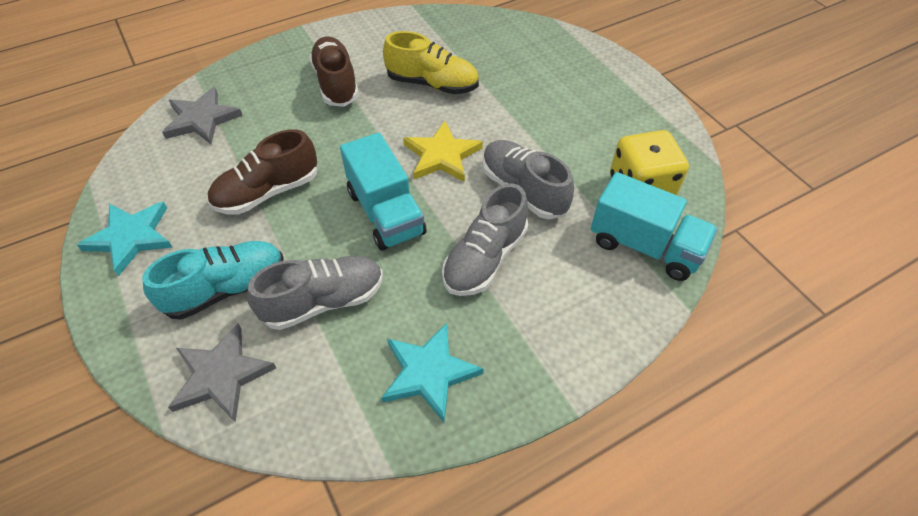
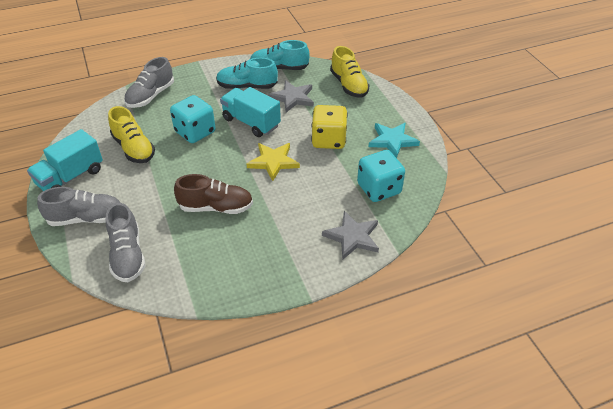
brown shoe: 2 -> 1
turquoise dice: 0 -> 2
turquoise shoe: 1 -> 2
turquoise star: 2 -> 1
yellow shoe: 1 -> 2

